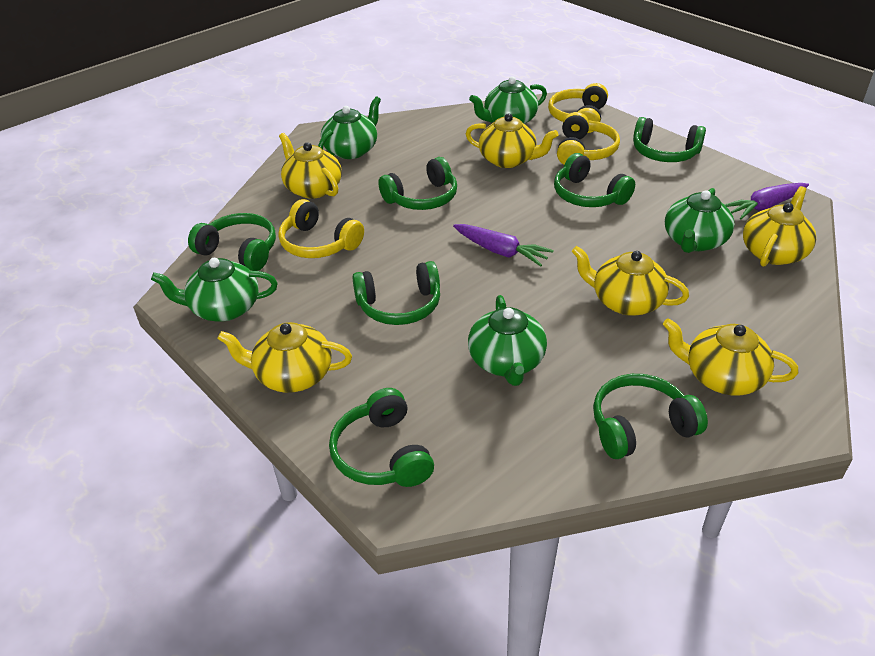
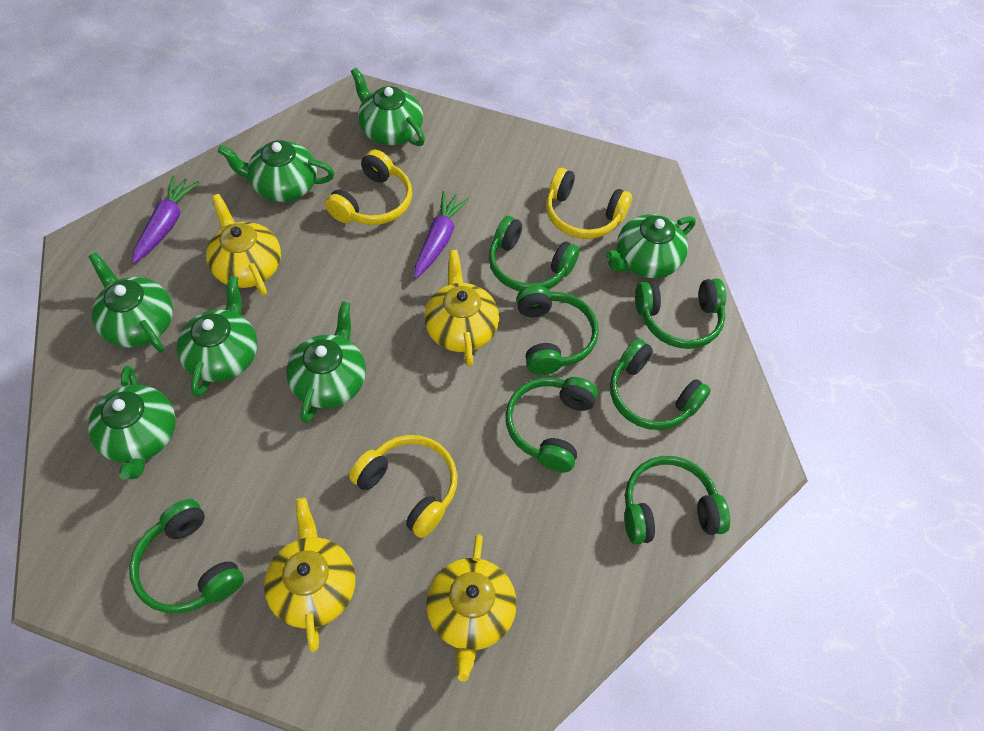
green teapot: 5 -> 7
yellow teapot: 6 -> 4

